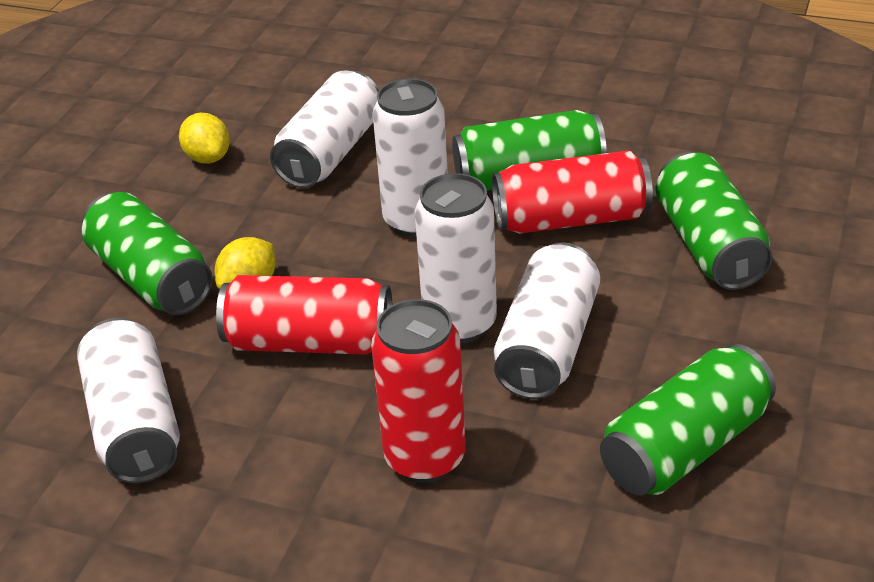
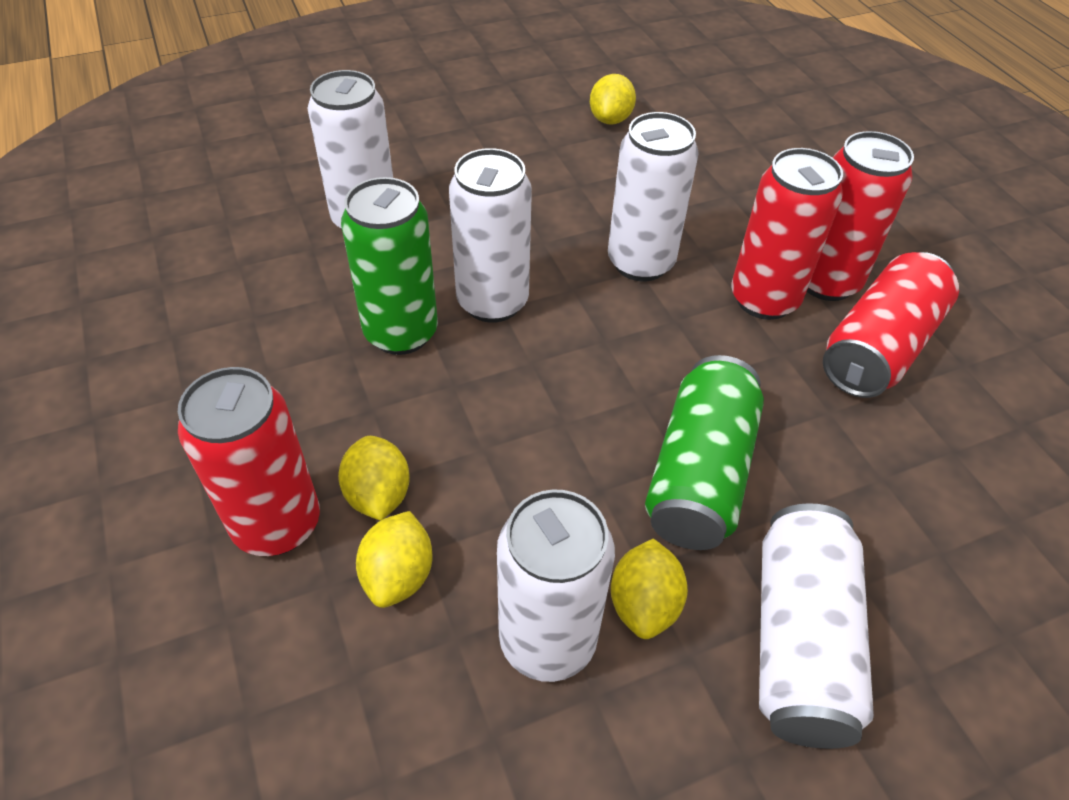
green can: 4 -> 2
red can: 3 -> 4
yellow lemon: 2 -> 4

